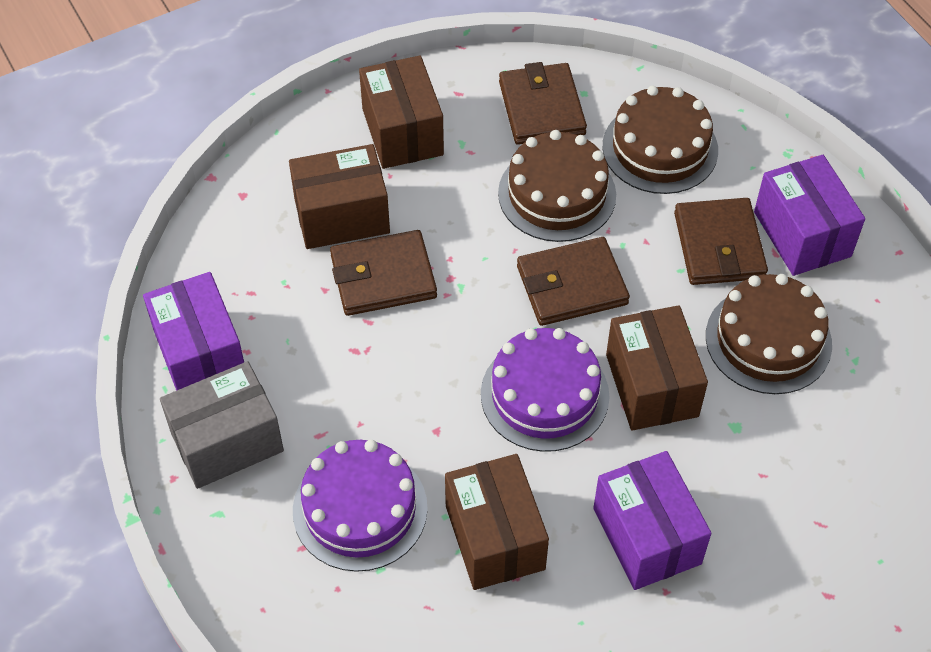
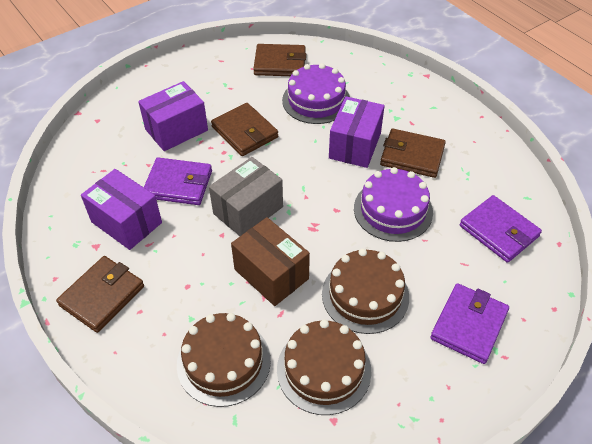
brown box: 4 -> 1
purple wallet: 0 -> 3

